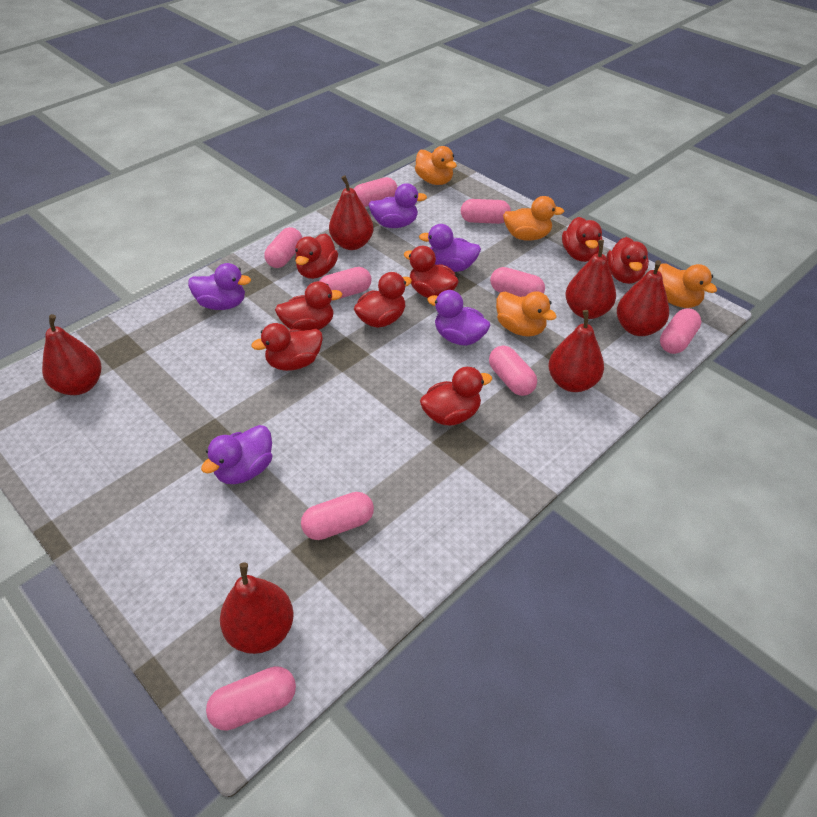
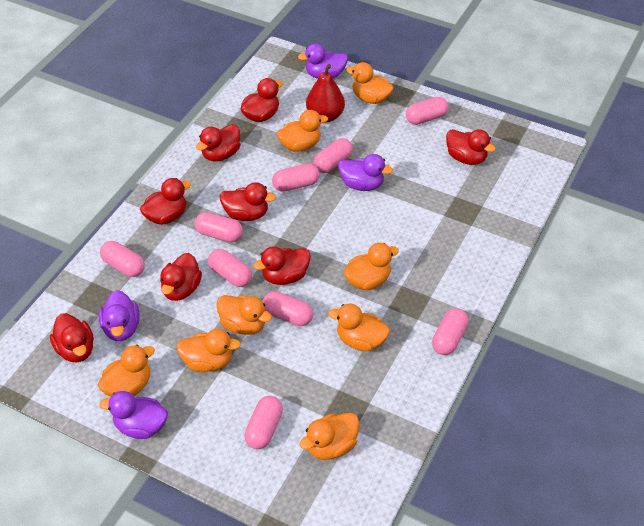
orange duck: 4 -> 8
purple duck: 5 -> 4
red pear: 6 -> 1

